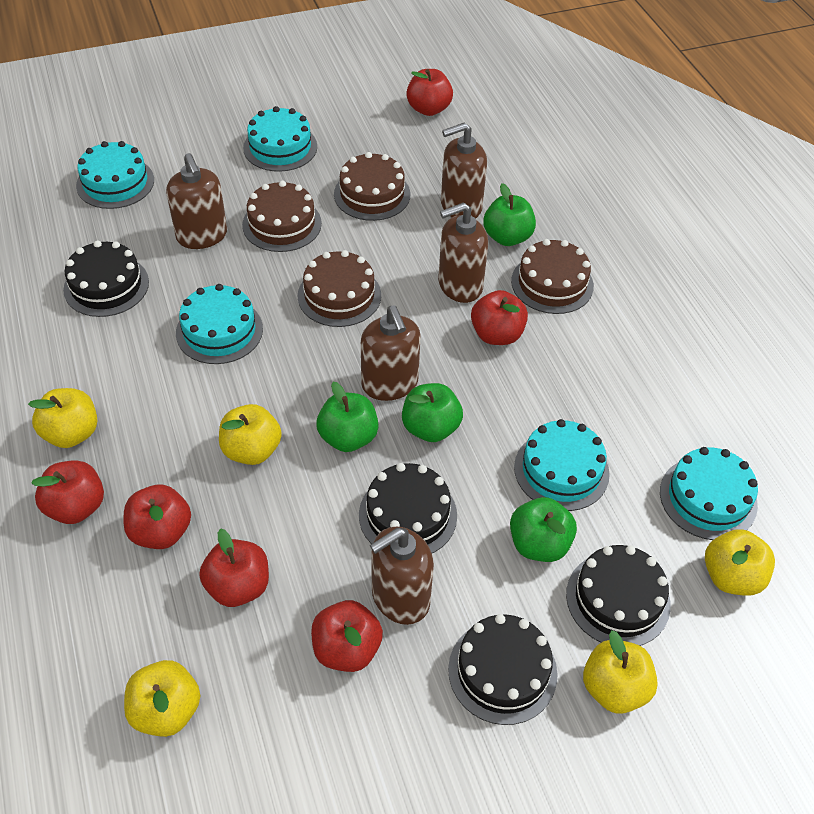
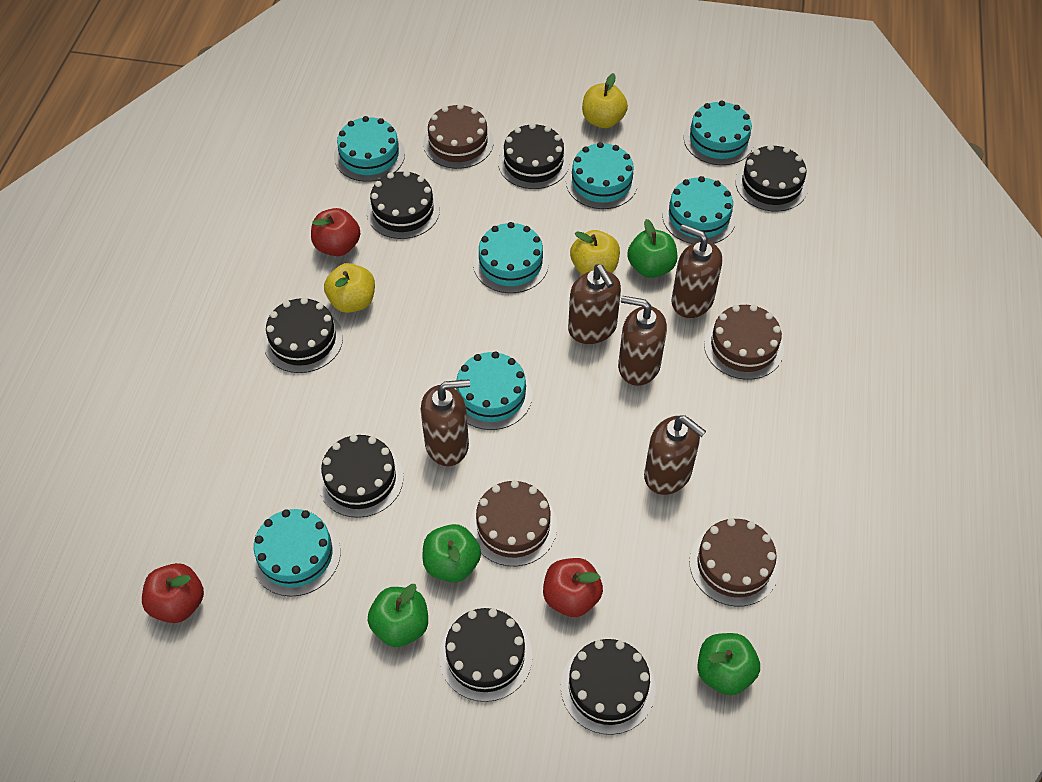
black cake: 4 -> 7
red apple: 6 -> 3
turquoise cake: 5 -> 7
yellow apple: 5 -> 3

